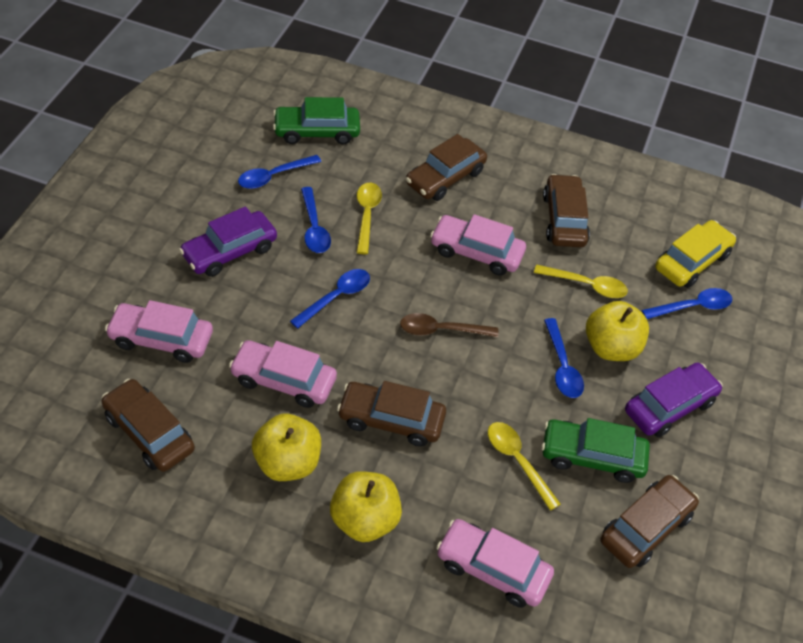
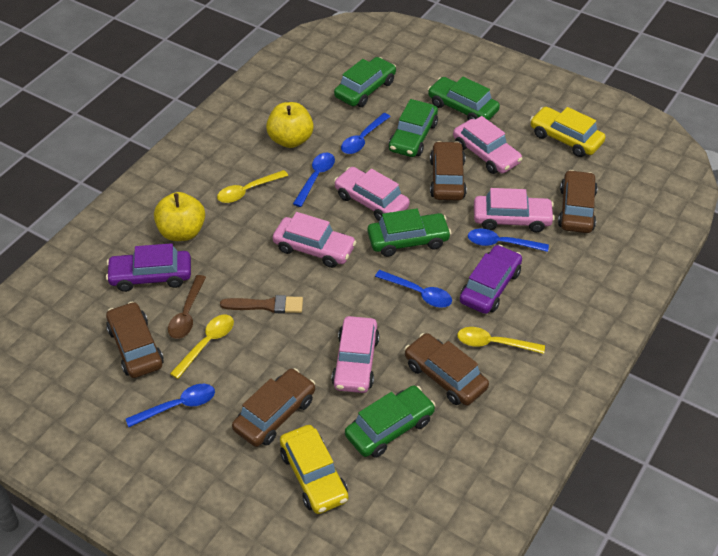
brown brush: 0 -> 1
green car: 2 -> 5
pink car: 4 -> 5
yellow apple: 3 -> 2
yellow car: 1 -> 2

